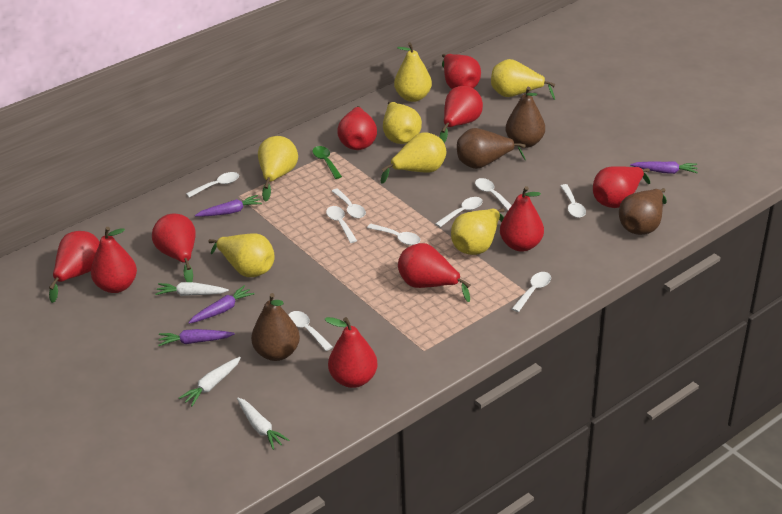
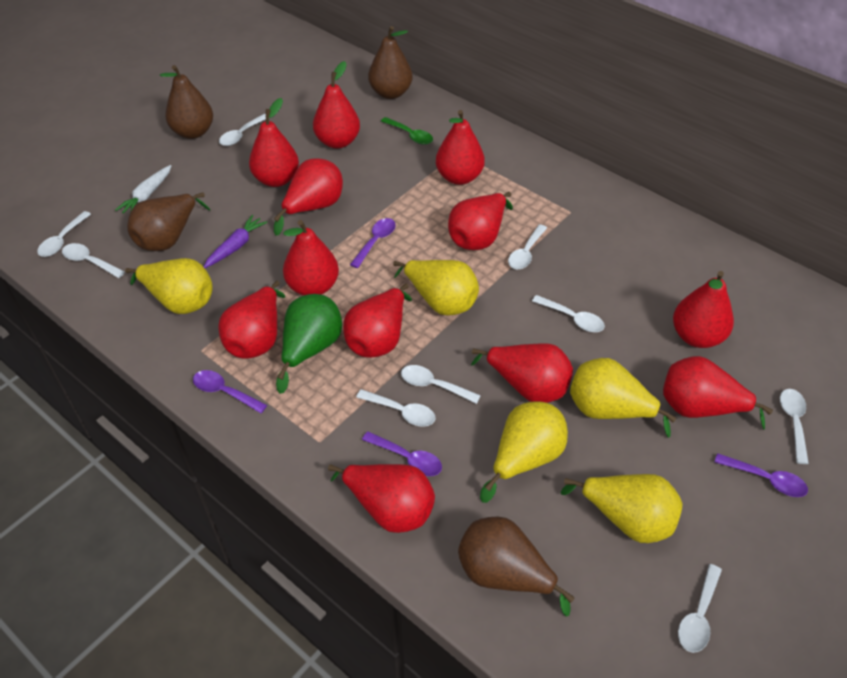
green pear: 0 -> 1
purple carrot: 4 -> 1
purple spoon: 0 -> 4
red pear: 10 -> 12
white carrot: 3 -> 1
yellow pear: 7 -> 5

